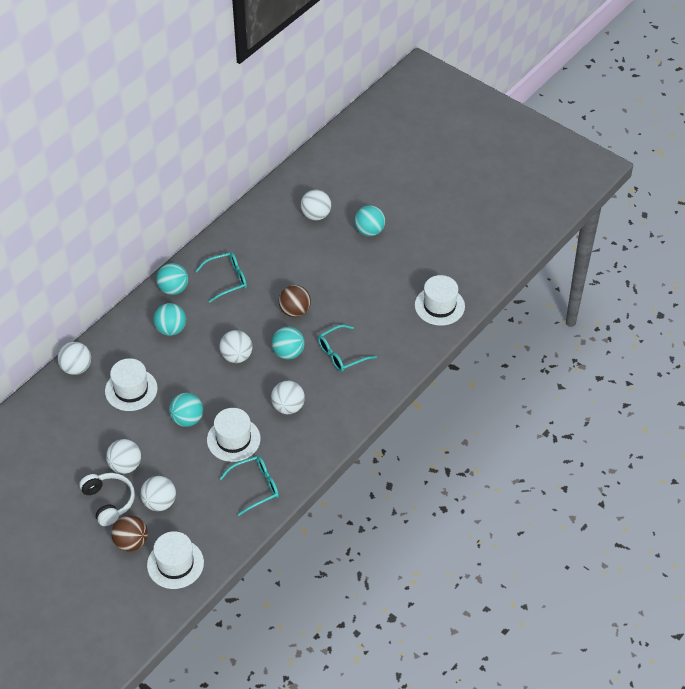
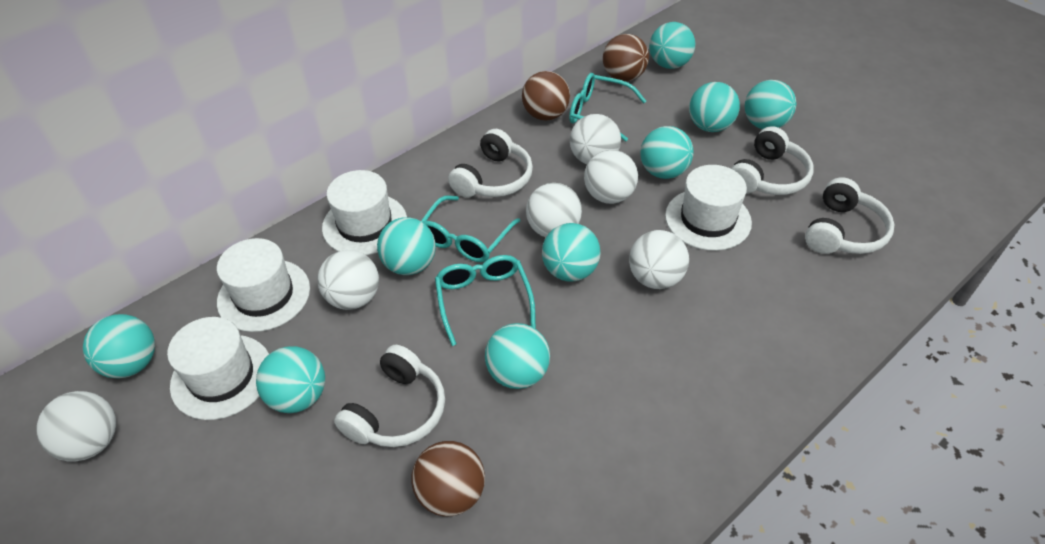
brown ball: 2 -> 3
turquoise ball: 5 -> 9
white headphones: 1 -> 4

